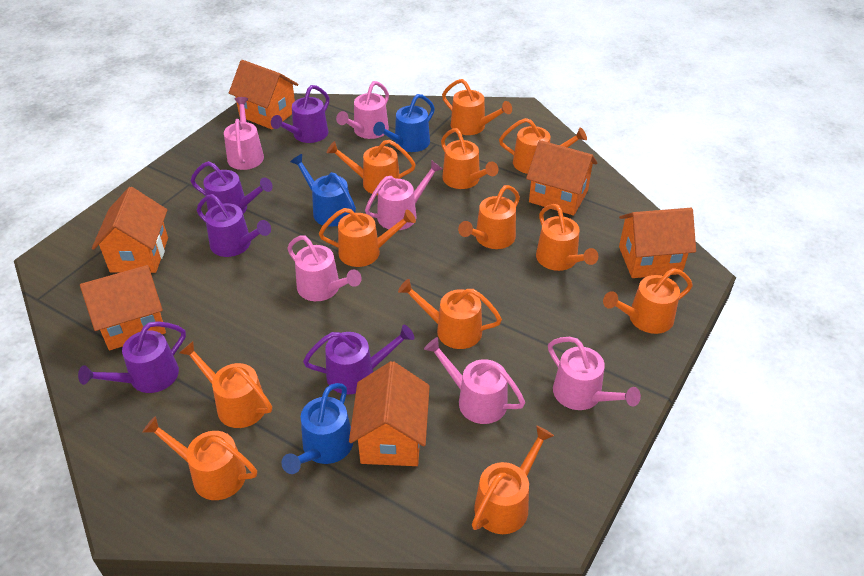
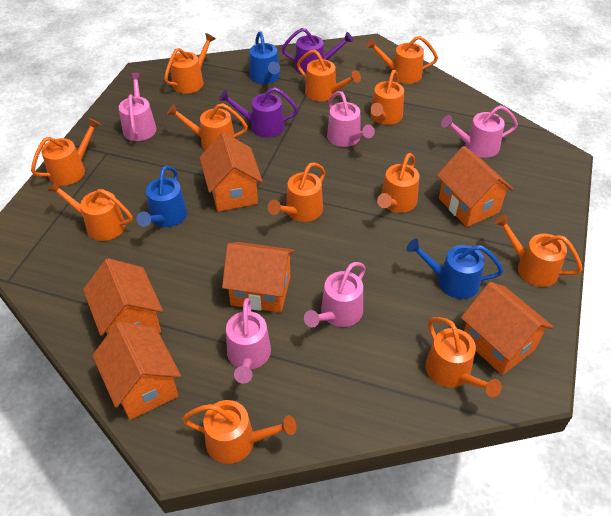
pink watering can: 6 -> 5
purple watering can: 5 -> 2

